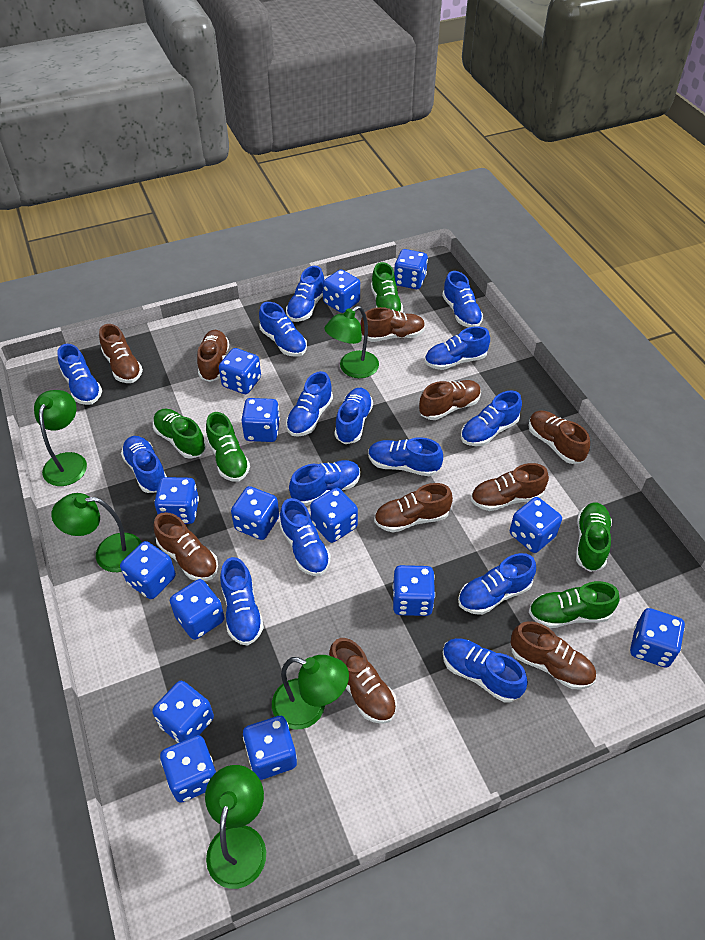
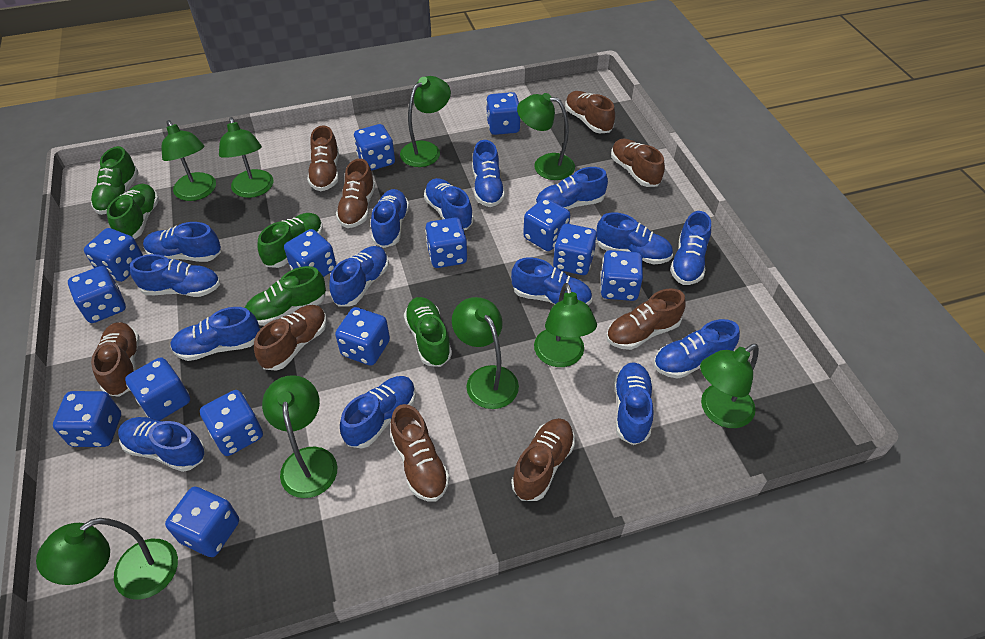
blue dice: 15 -> 14
brown shoe: 10 -> 9
green lamp: 5 -> 9

